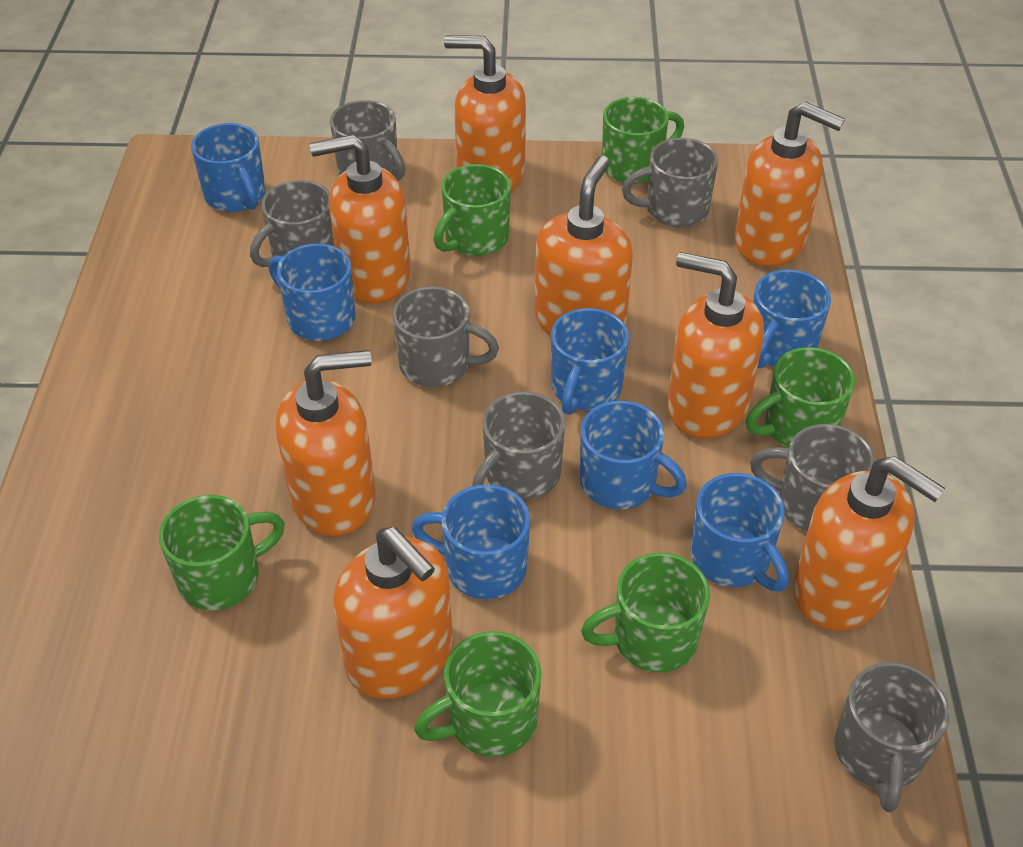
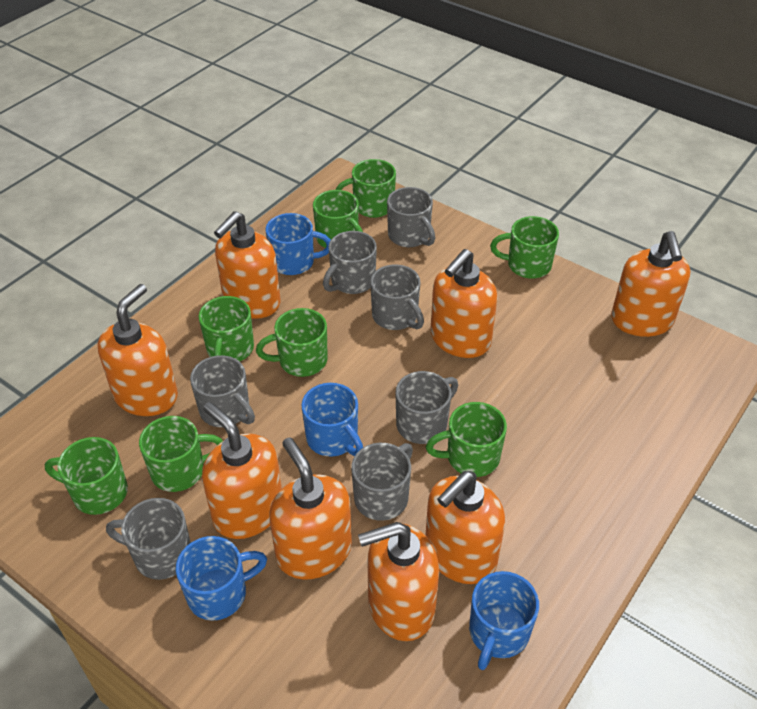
blue mug: 7 -> 4
green mug: 6 -> 8

